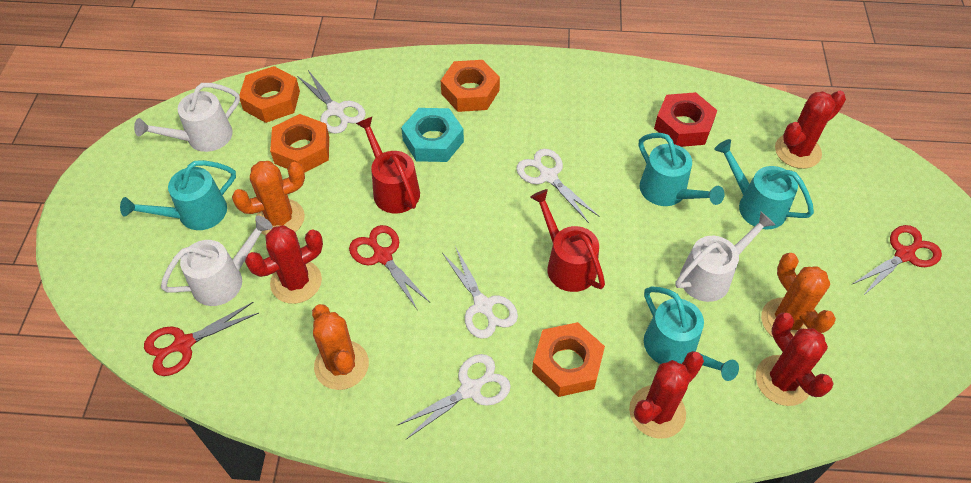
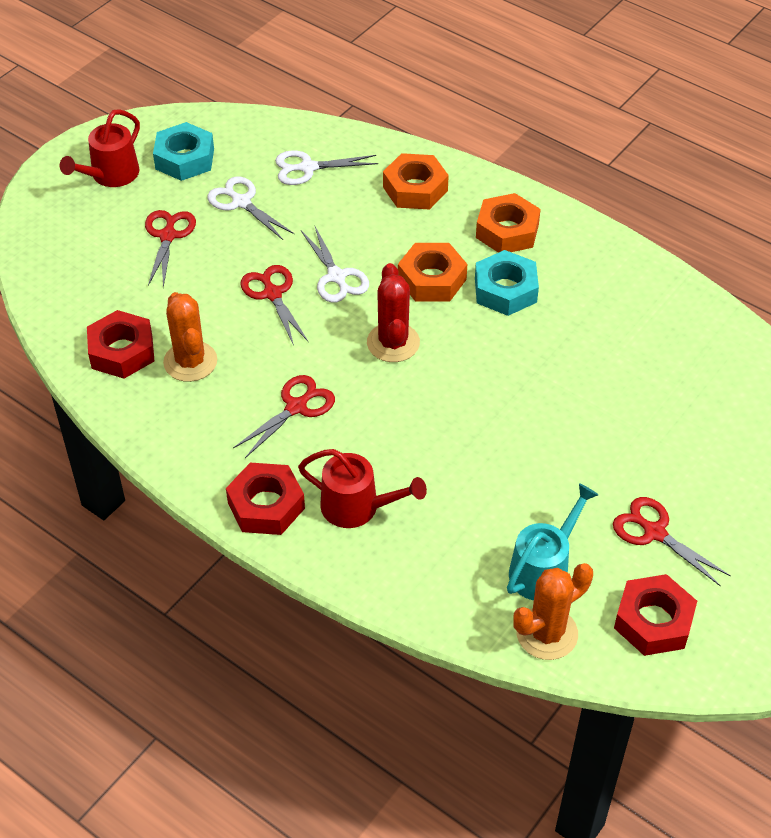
orange cactus: 3 -> 2
orange nut: 4 -> 3
red cactus: 4 -> 1
red nut: 1 -> 3
red scissors: 3 -> 4
turquoise nut: 1 -> 2
turquoise watering can: 4 -> 1
white scissors: 4 -> 3
white watering can: 3 -> 0

